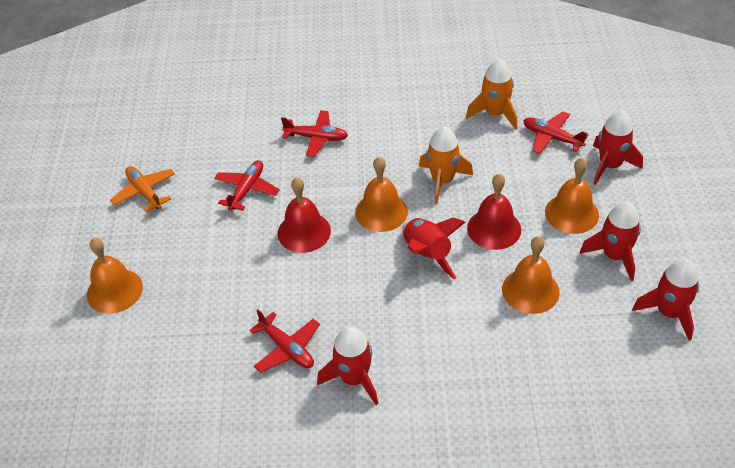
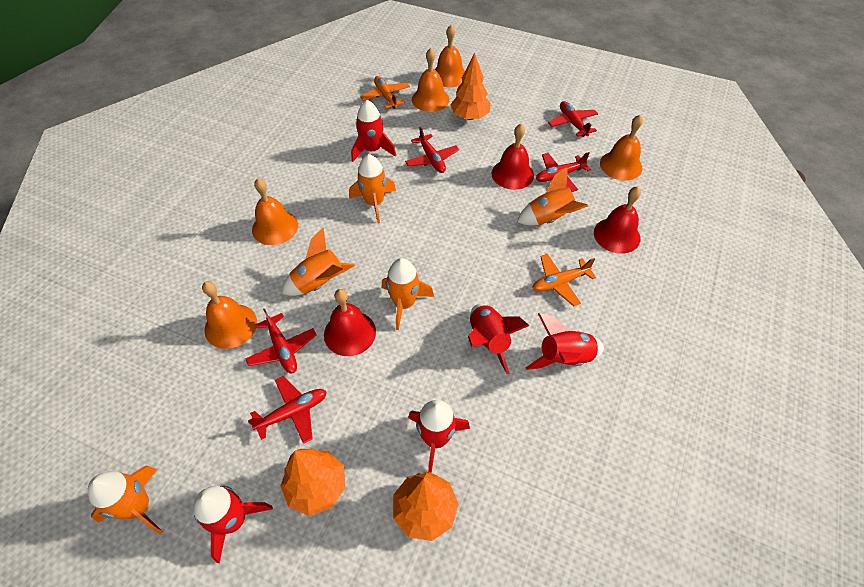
orange bell: 4 -> 5
orange plane: 1 -> 2
orange rocket: 2 -> 5
orange tree: 0 -> 3
red bell: 2 -> 3
red plane: 4 -> 5

